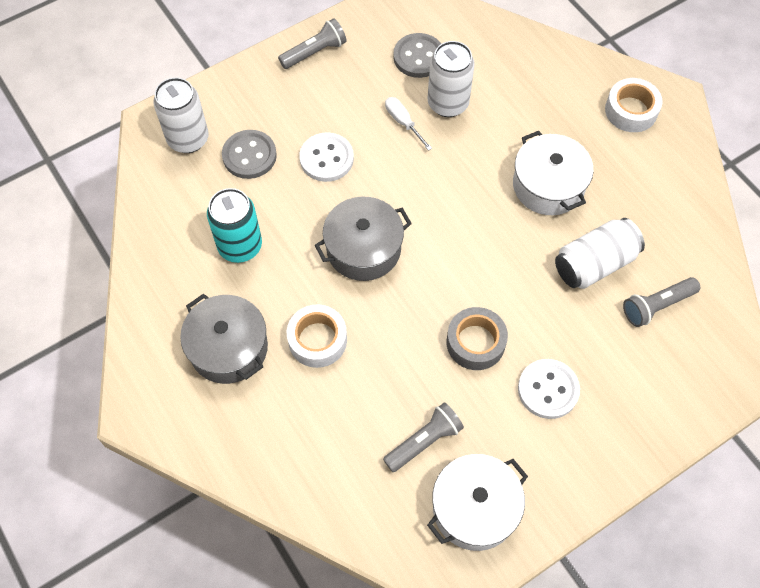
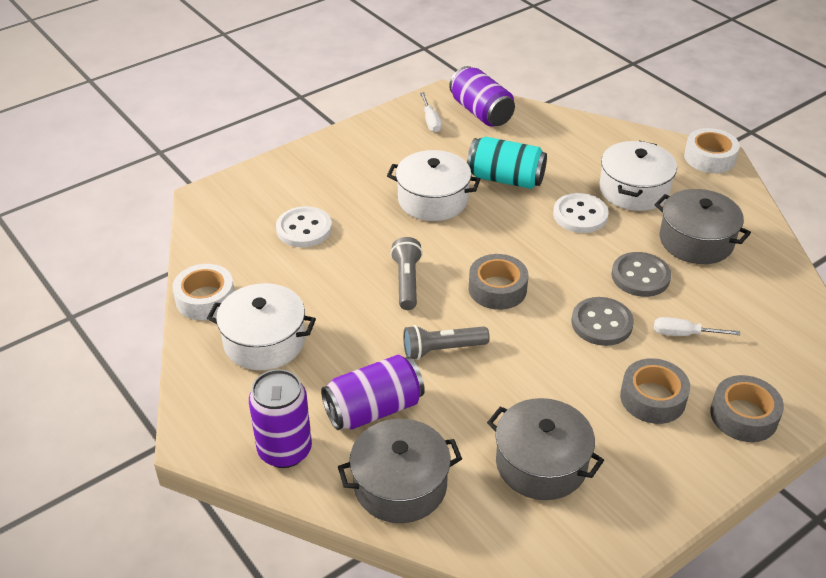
grey flashlight: 3 -> 2
grey pot: 2 -> 3
grey tape: 1 -> 3
purple can: 0 -> 3
white can: 3 -> 0
white pot: 2 -> 3
white screwdriver: 1 -> 2

